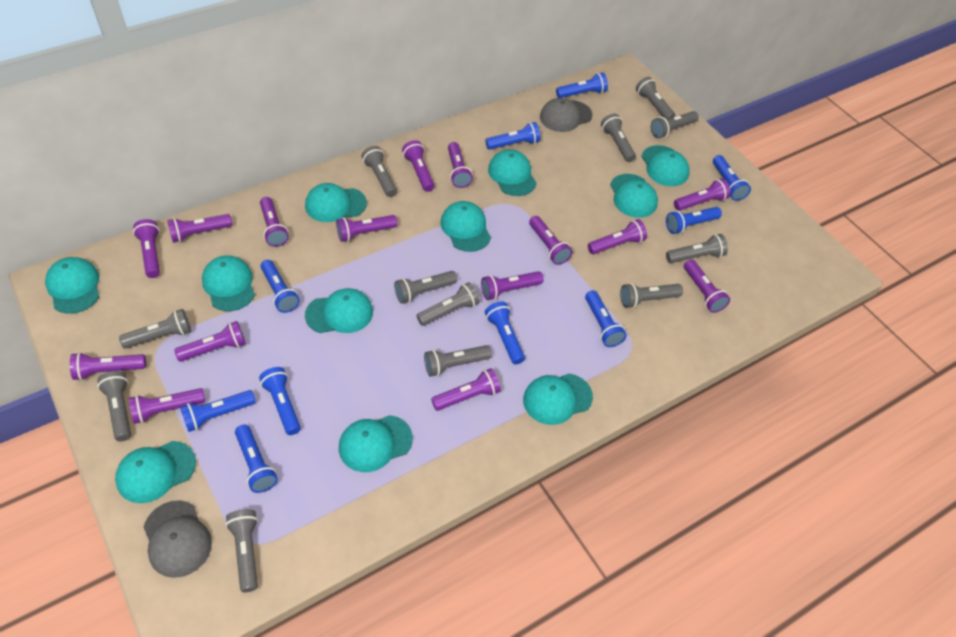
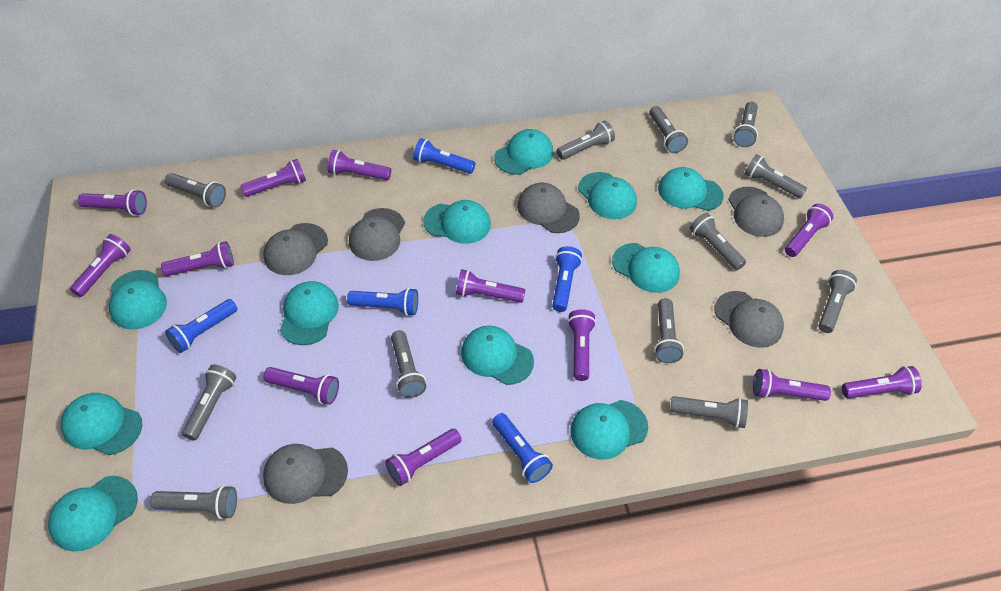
blue flashlight: 10 -> 5
grey cap: 2 -> 6
purple flashlight: 15 -> 12

